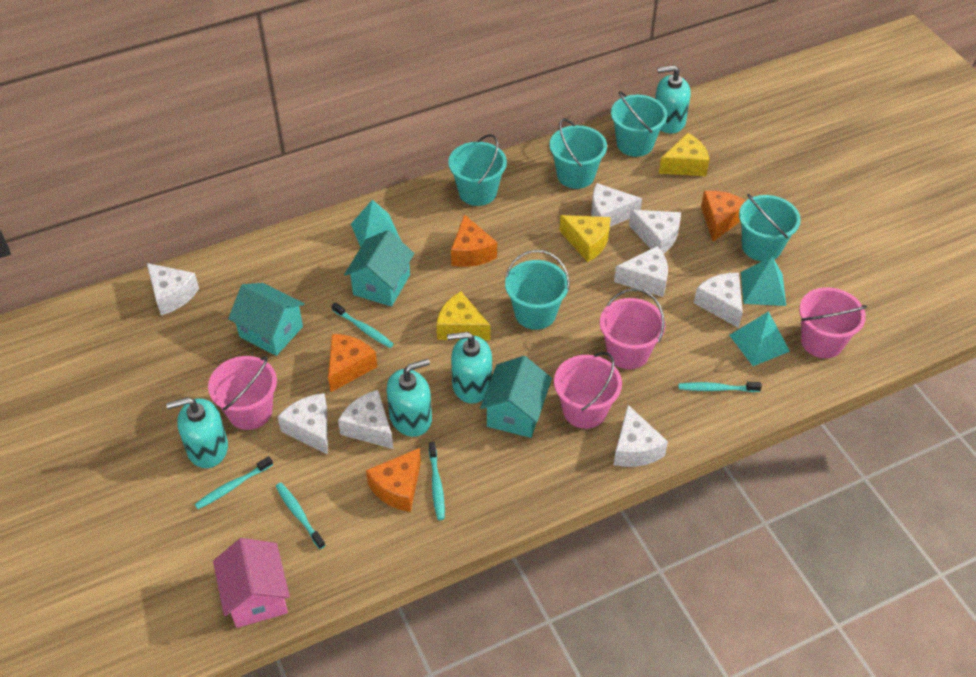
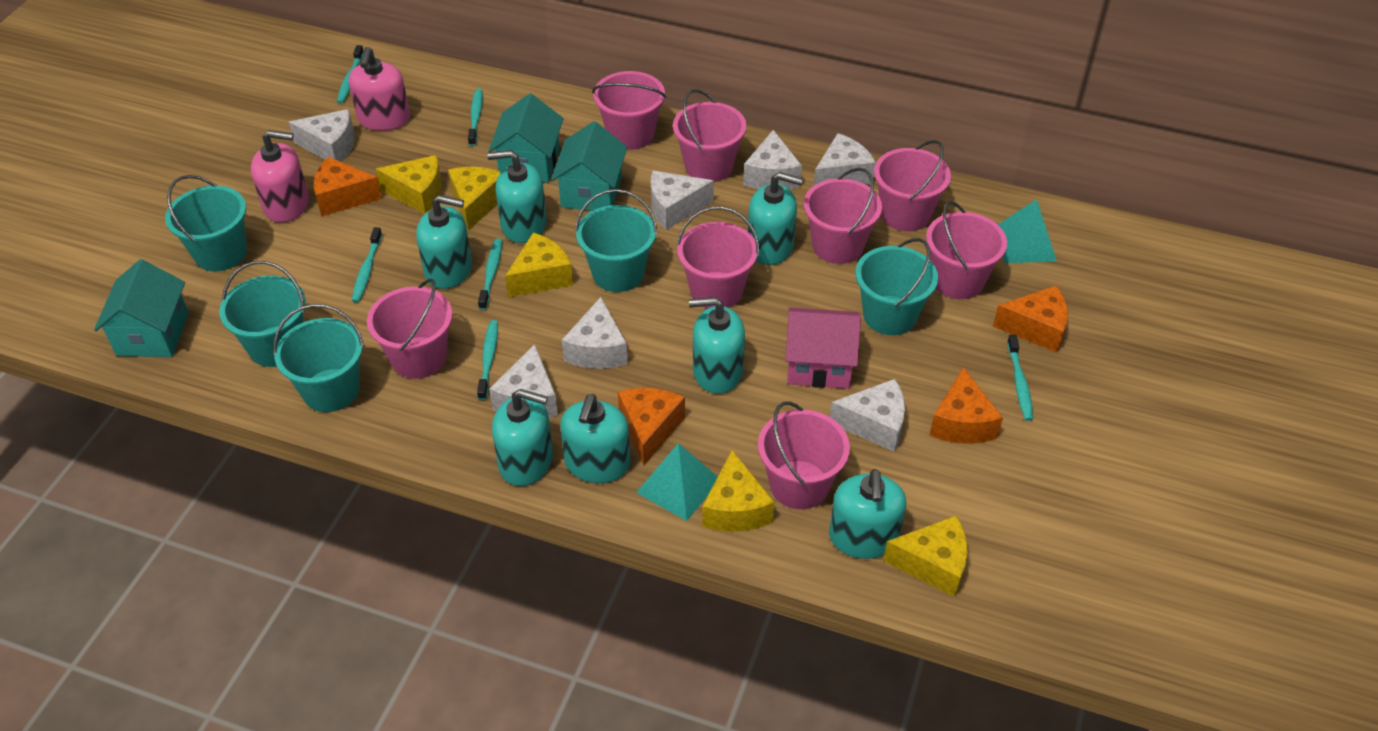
pink bucket: 4 -> 8
pink soap dispenser: 0 -> 2
turquoise pyramid: 3 -> 2
turquoise soap dispenser: 4 -> 7
turquoise toothbrush: 5 -> 6
white cheese: 8 -> 7
yellow cheese: 3 -> 5

